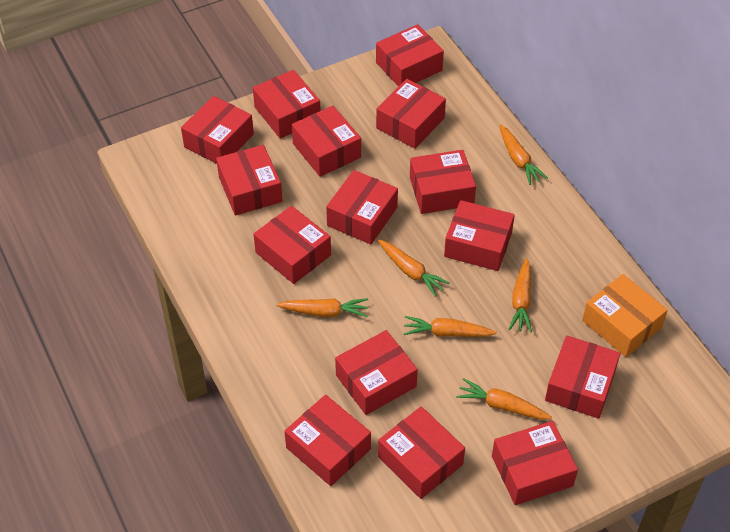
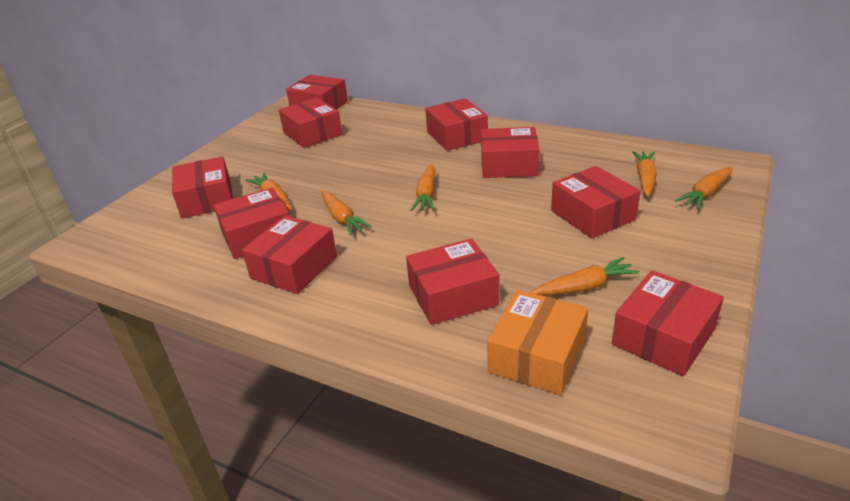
red box: 15 -> 10

